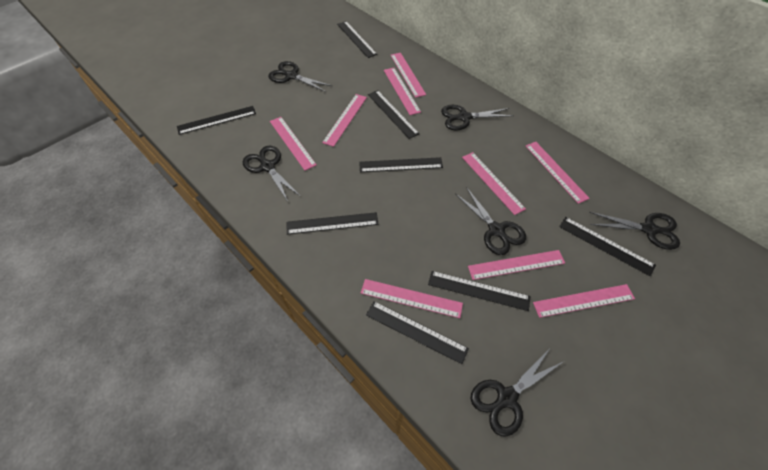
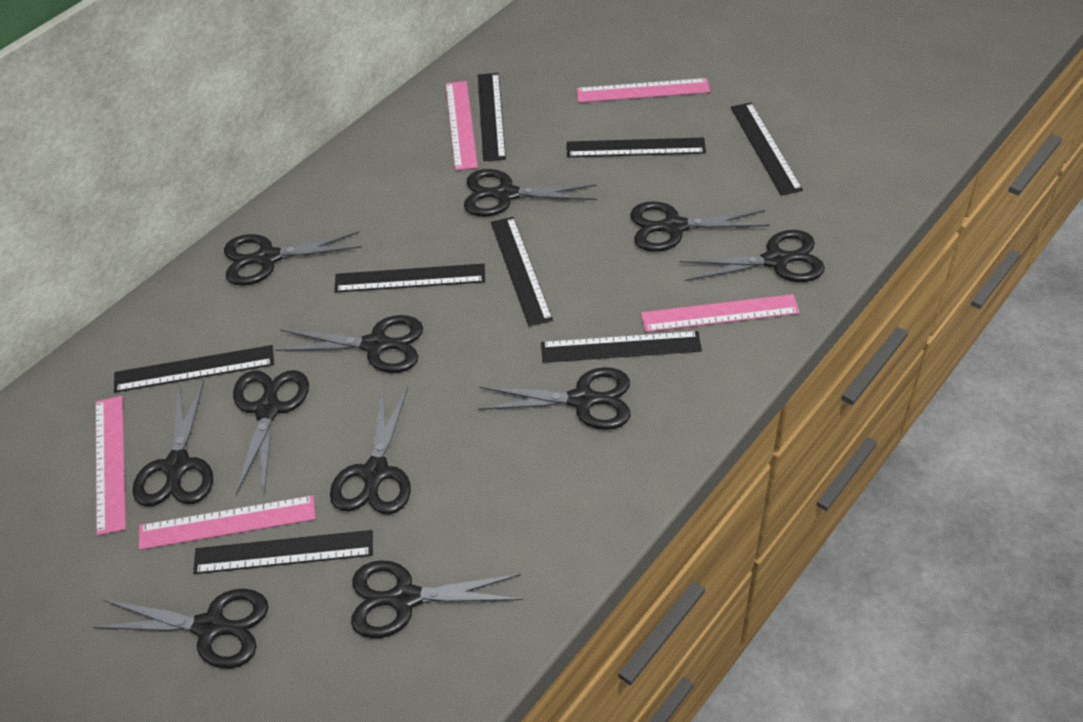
black scissors: 6 -> 11
pink ruler: 9 -> 5

